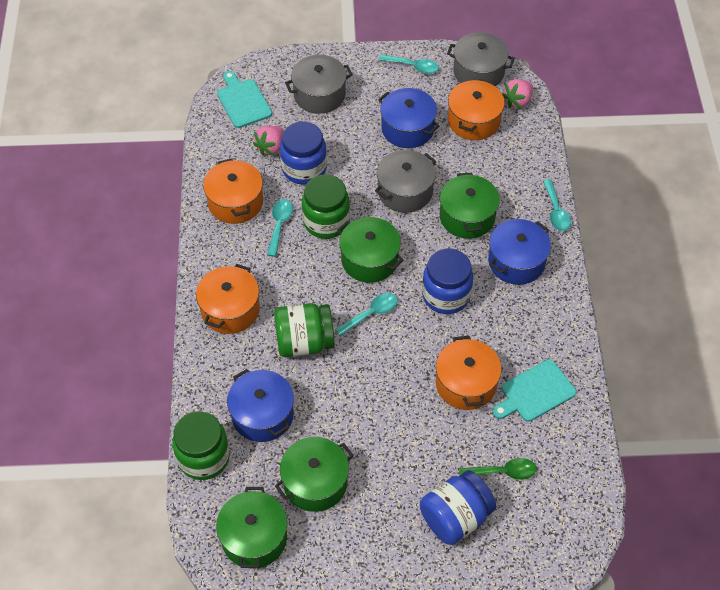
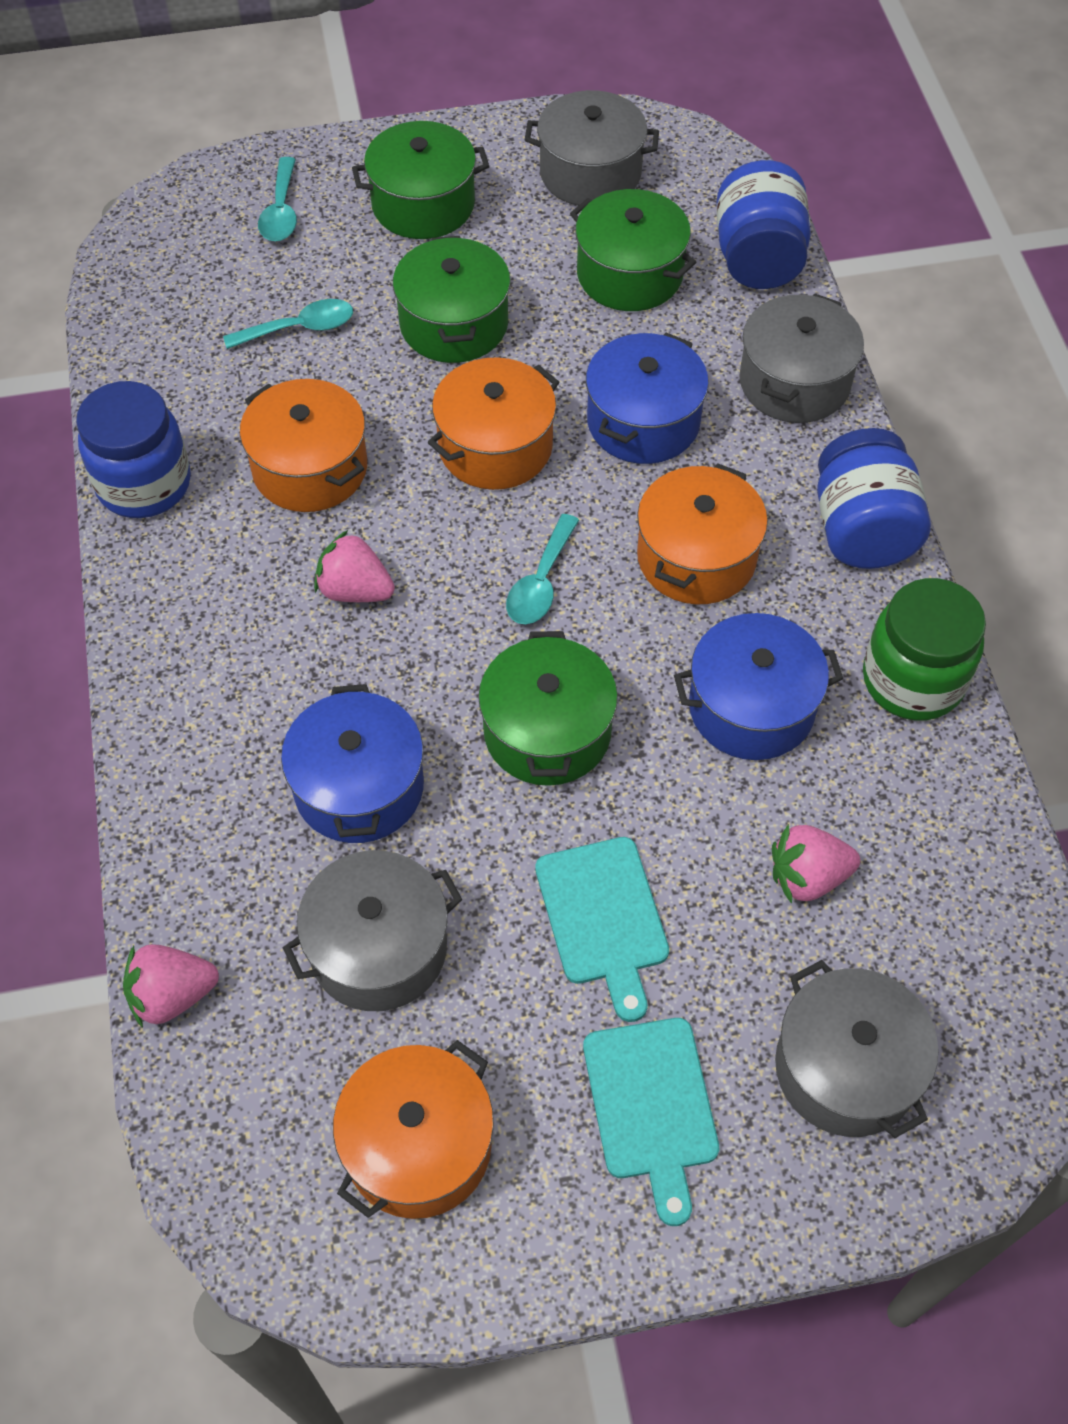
green jar: 3 -> 1
green spoon: 1 -> 0
grey pot: 3 -> 4
pink strawberry: 2 -> 3
turquoise spoon: 4 -> 3

